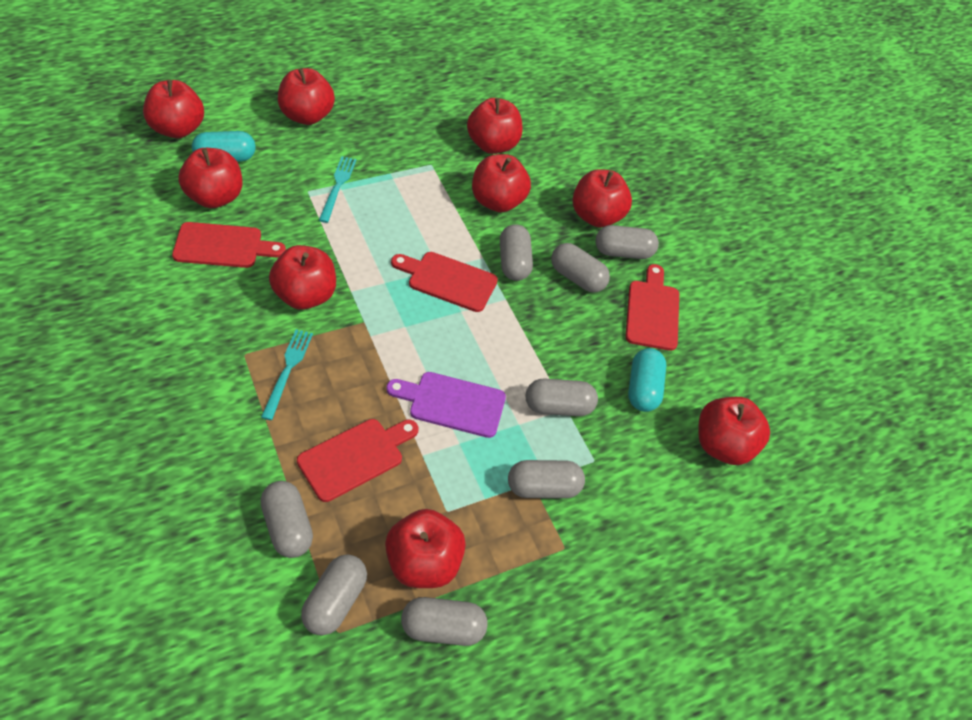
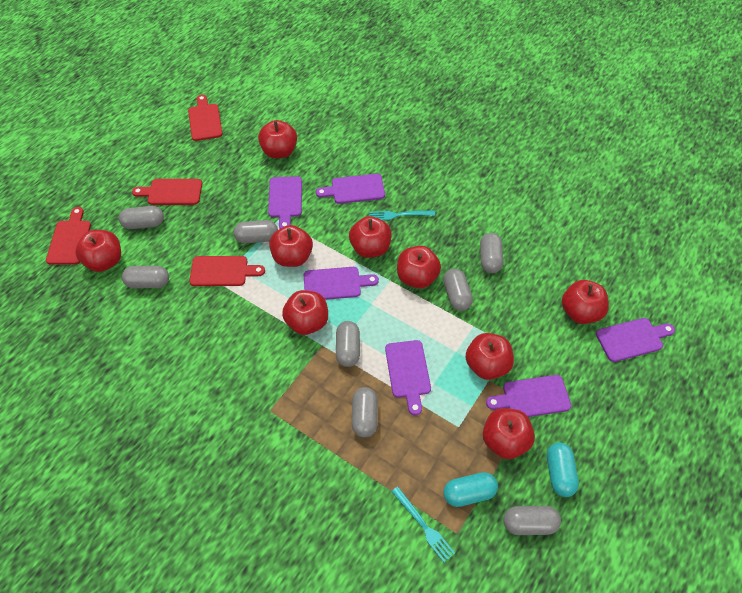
purple cutting board: 1 -> 6

